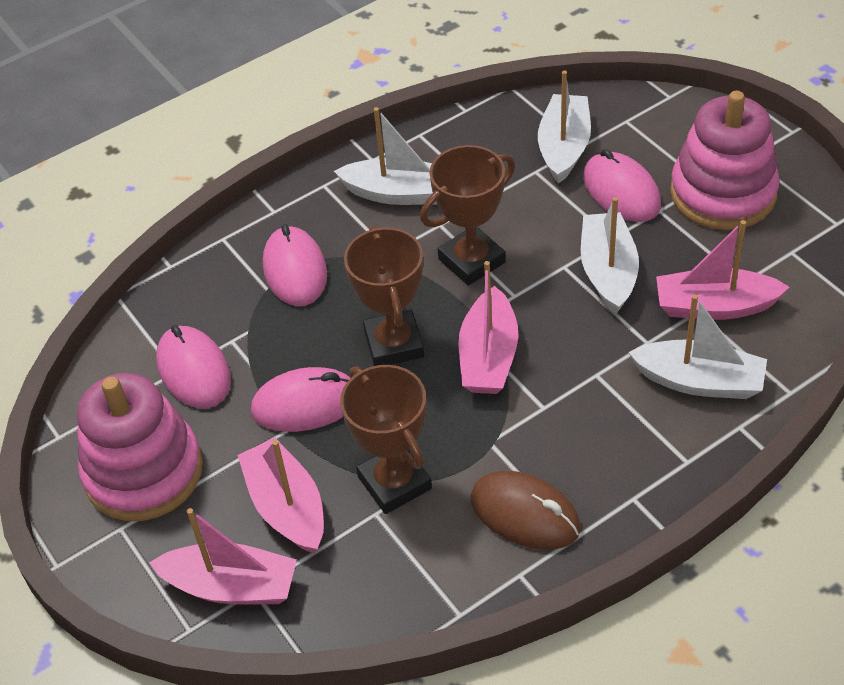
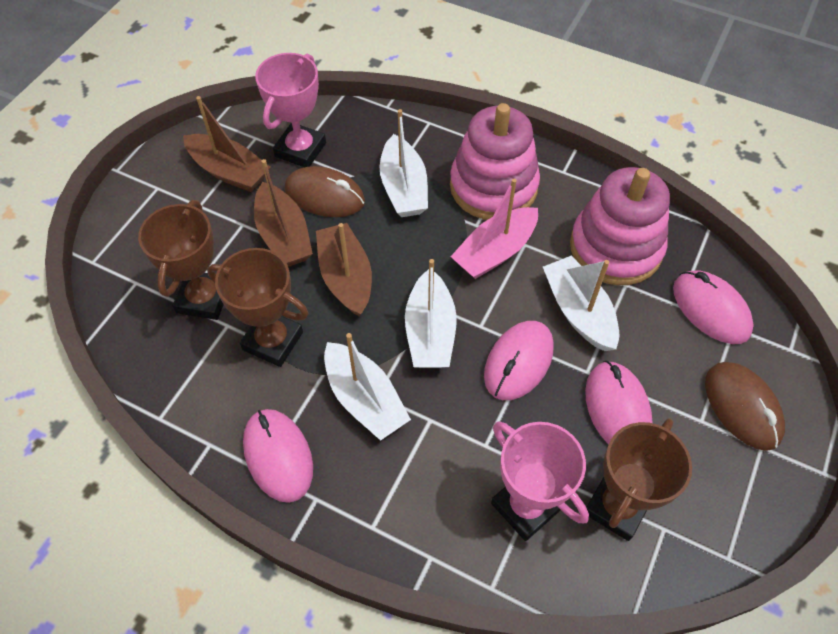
brown boat: 0 -> 3
brown mouse: 1 -> 2
pink boat: 4 -> 1
pink trophy: 0 -> 2

